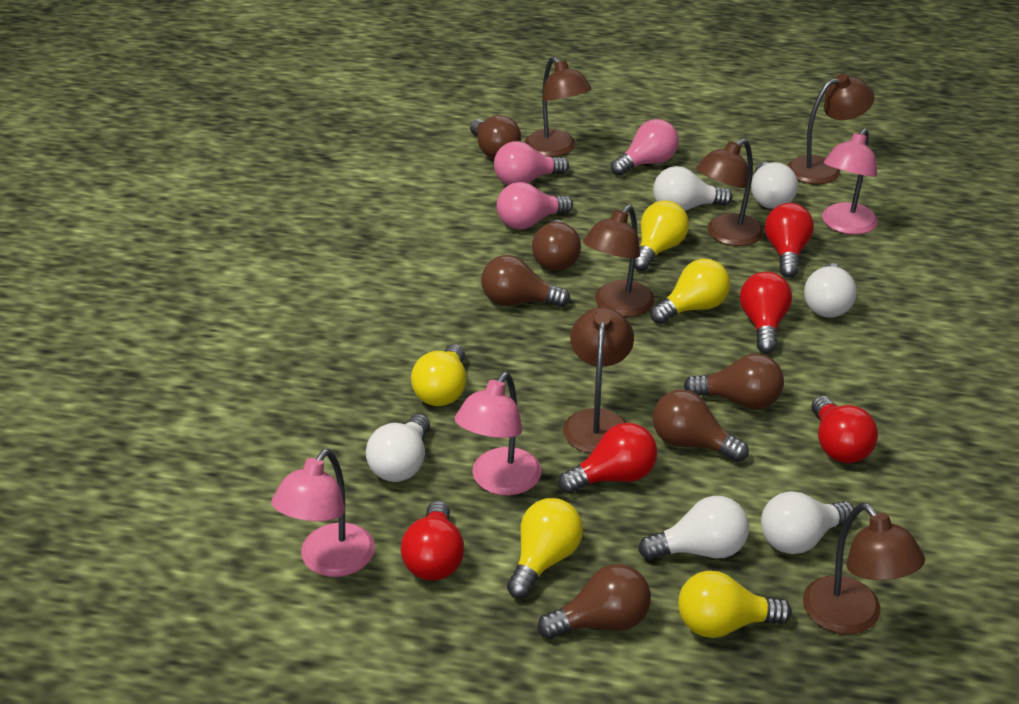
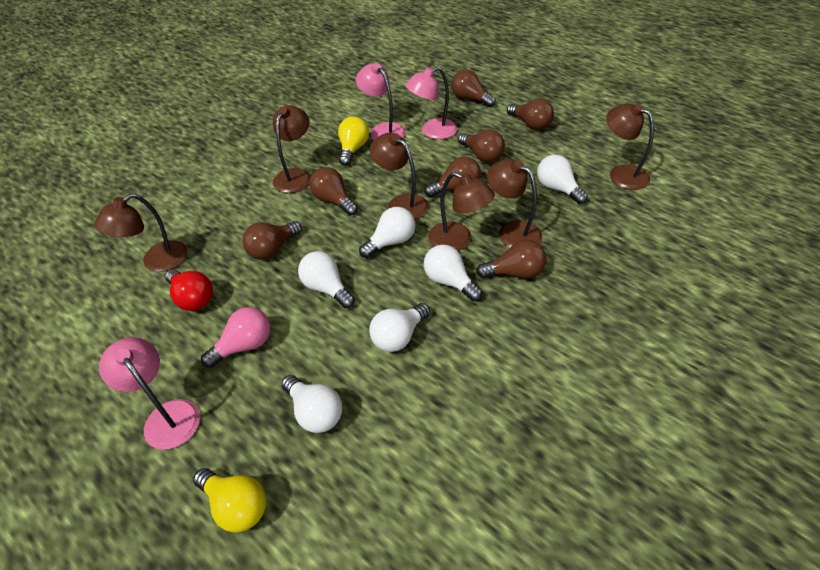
brown light bulb: 6 -> 7
pink light bulb: 3 -> 1
red light bulb: 5 -> 1
yellow light bulb: 5 -> 2

